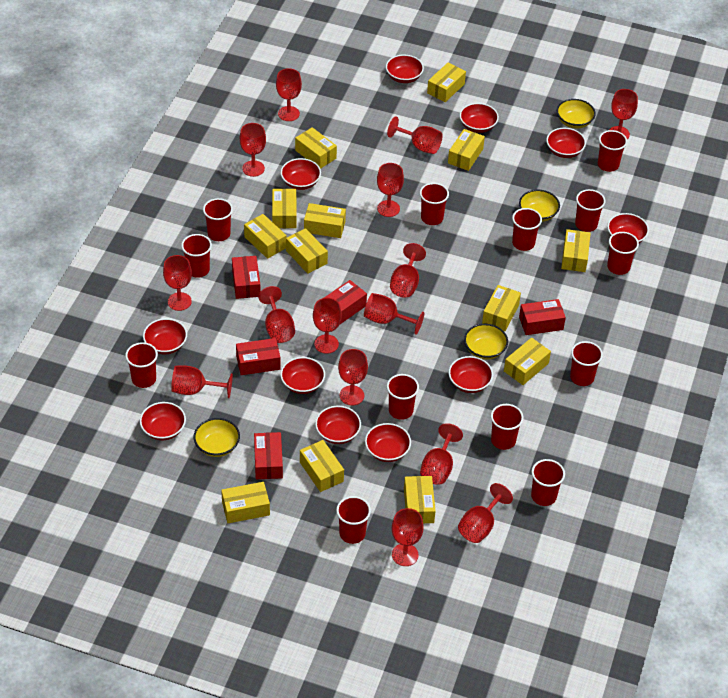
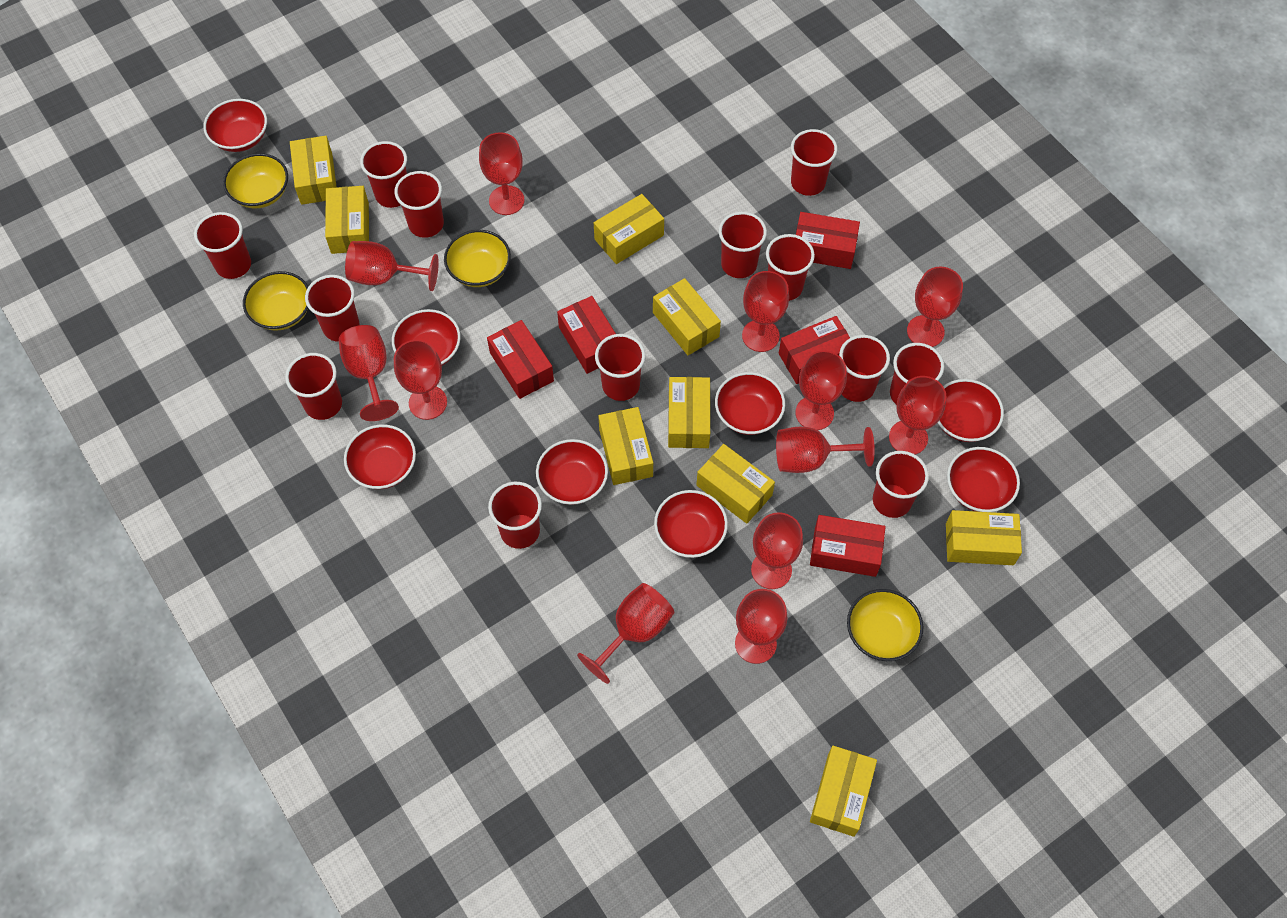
red bowl: 11 -> 8
red goblet: 15 -> 12
yellow box: 13 -> 9

